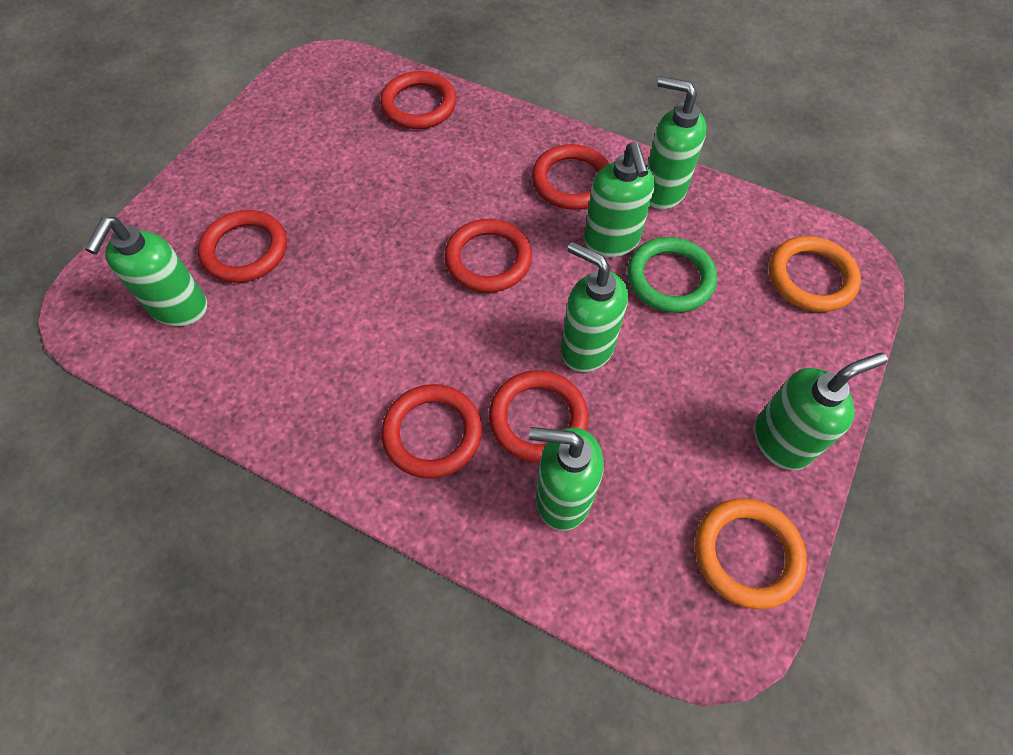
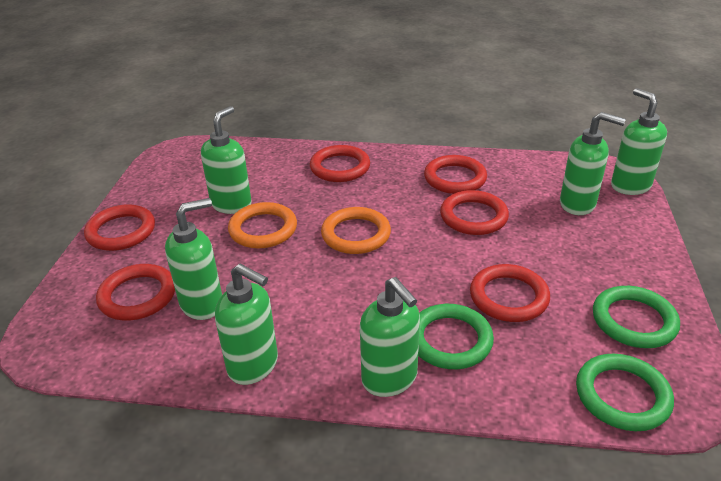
green ring: 1 -> 3

